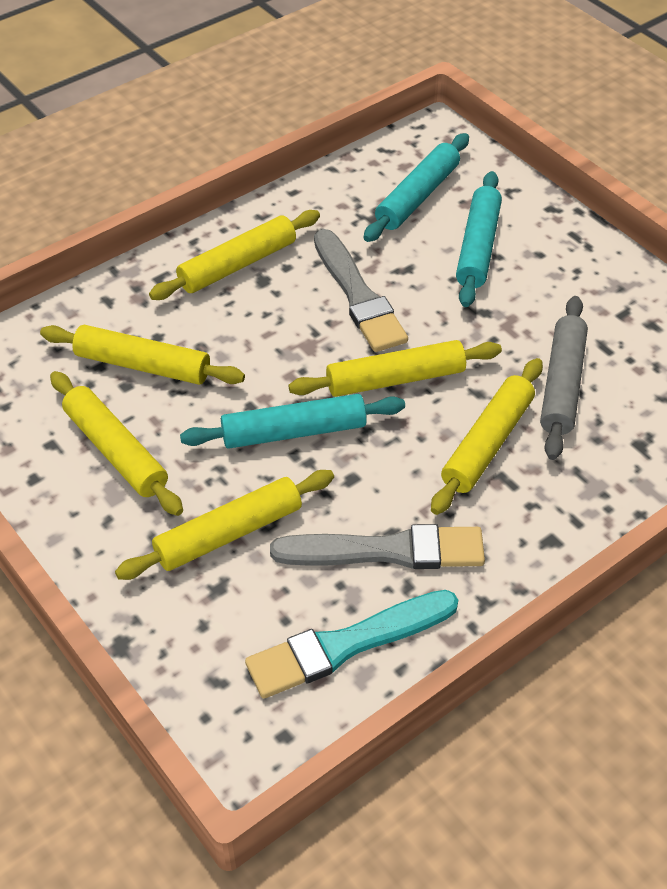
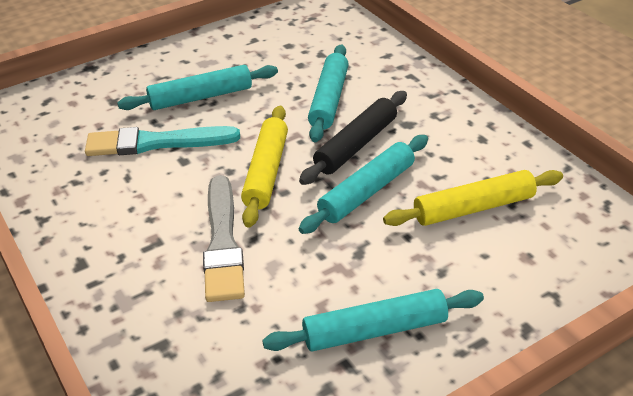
black rolling pin: 0 -> 1
grey brush: 2 -> 1
grey rolling pin: 1 -> 0
turquoise rolling pin: 3 -> 4
yellow rolling pin: 6 -> 2

